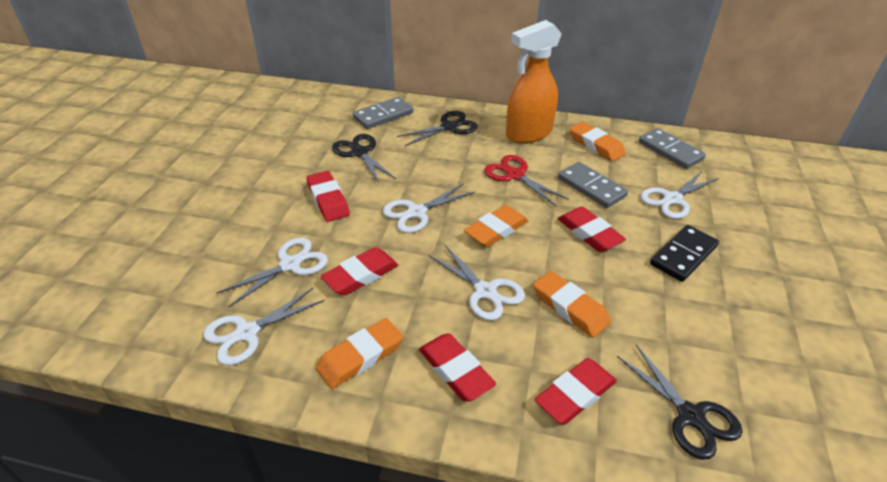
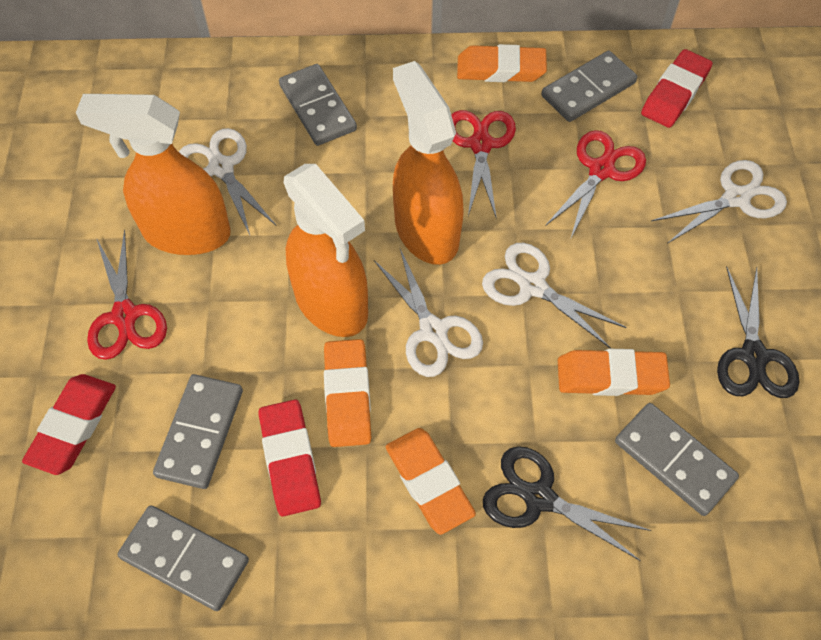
black domino: 1 -> 0
black scissors: 3 -> 2
grey domino: 3 -> 5
orange spray bottle: 1 -> 3
red eraser: 5 -> 3
red scissors: 1 -> 3
white scissors: 5 -> 4

